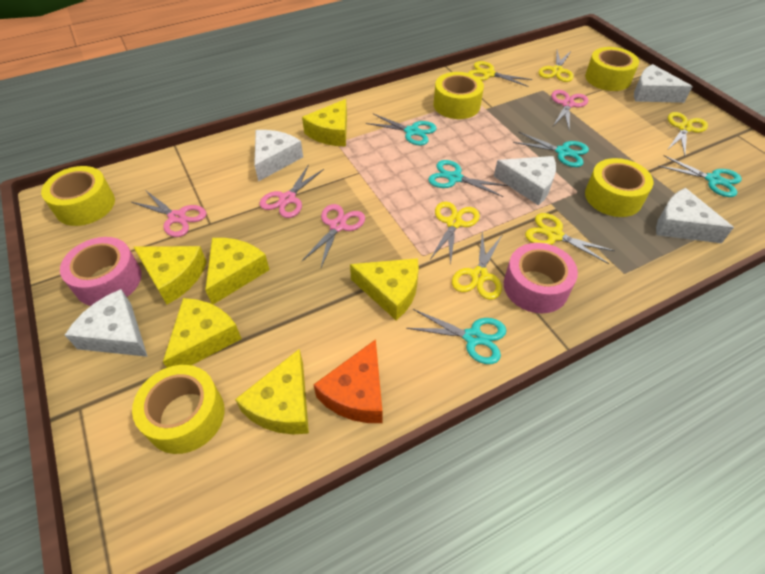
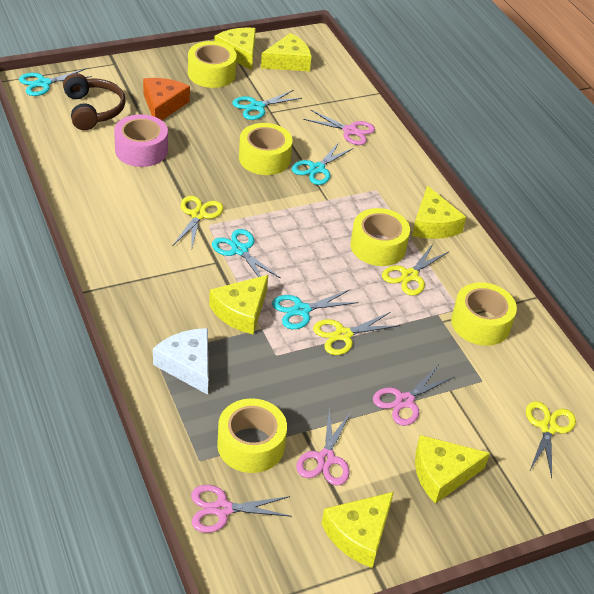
brown headphones: 0 -> 1
pink tape: 2 -> 1
white cheese: 5 -> 1
yellow scissors: 6 -> 4

